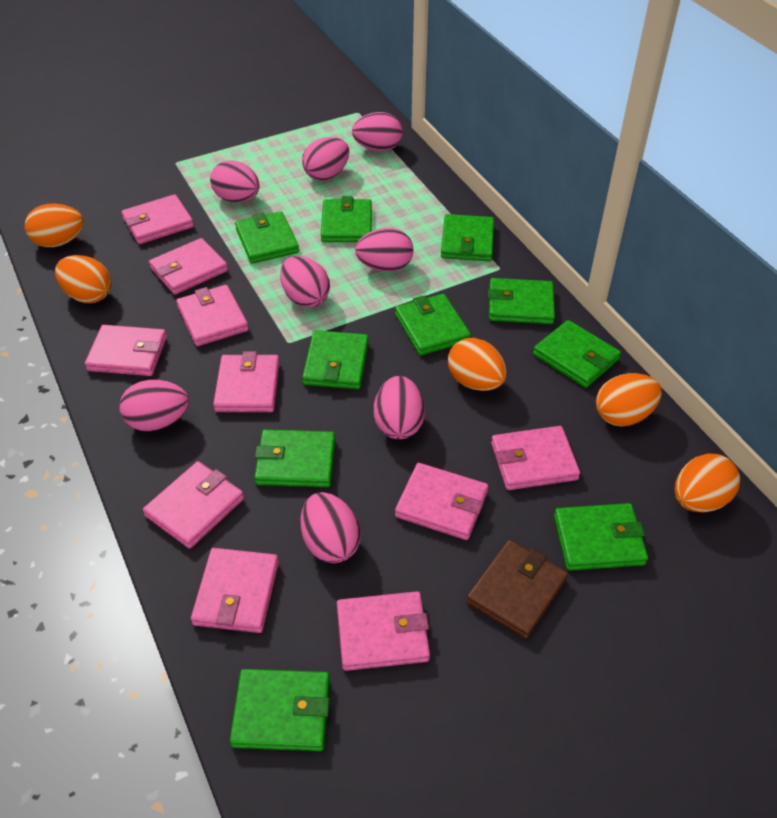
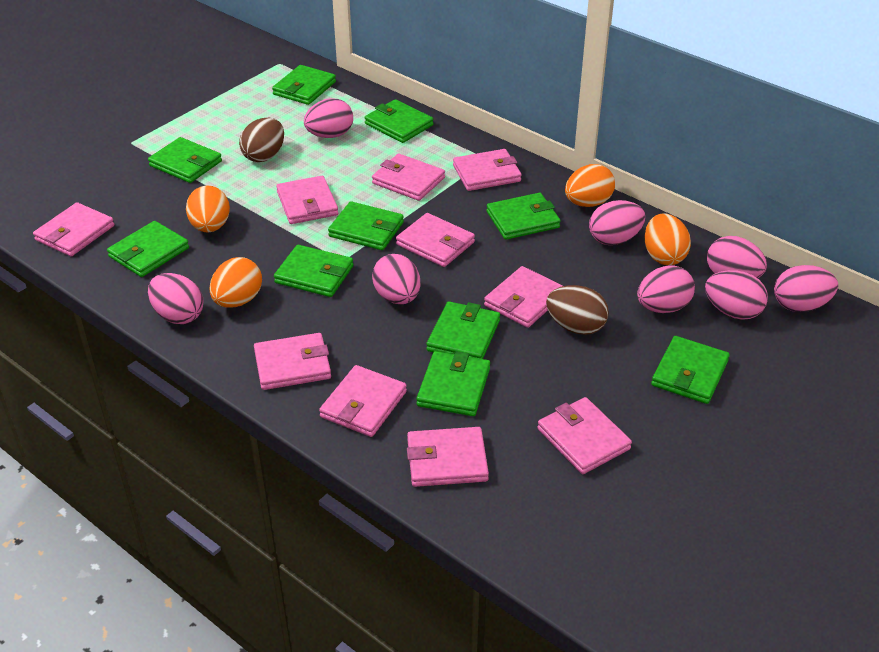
brown egg: 0 -> 2
brown wallet: 1 -> 0
orange egg: 5 -> 4

